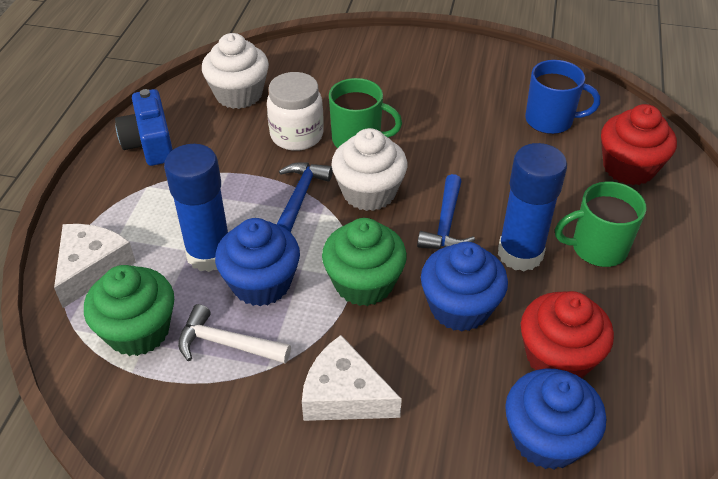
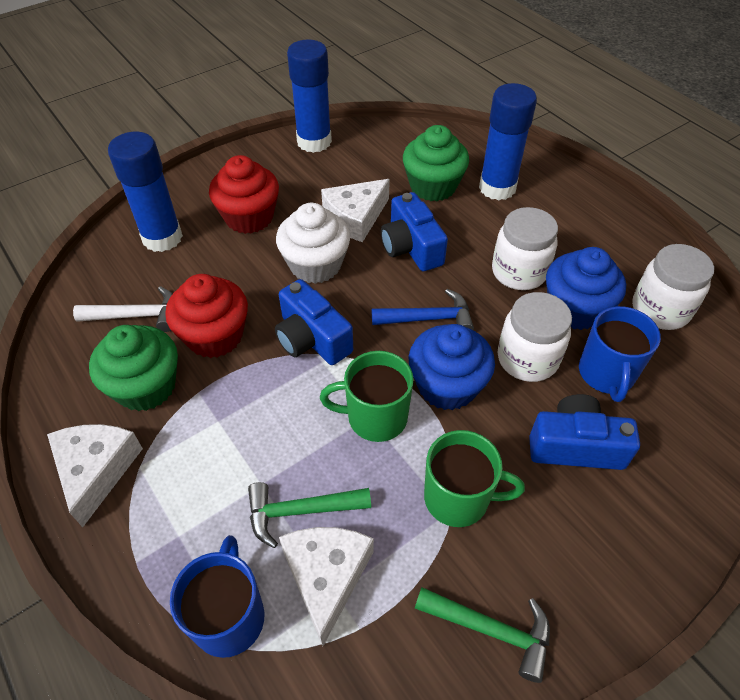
blue camera: 1 -> 3
blue cupcake: 3 -> 2
blue glue stick: 2 -> 3
blue hammer: 2 -> 1
blue mug: 1 -> 2
green hammer: 0 -> 2
white cheese: 2 -> 3
white cupcake: 2 -> 1
white jar: 1 -> 3

